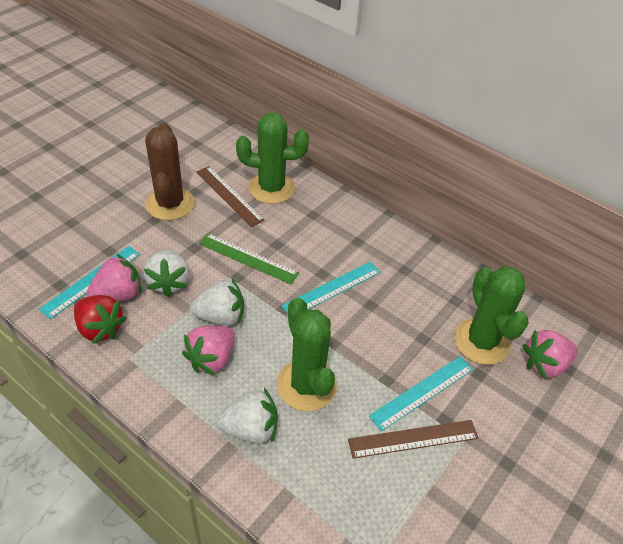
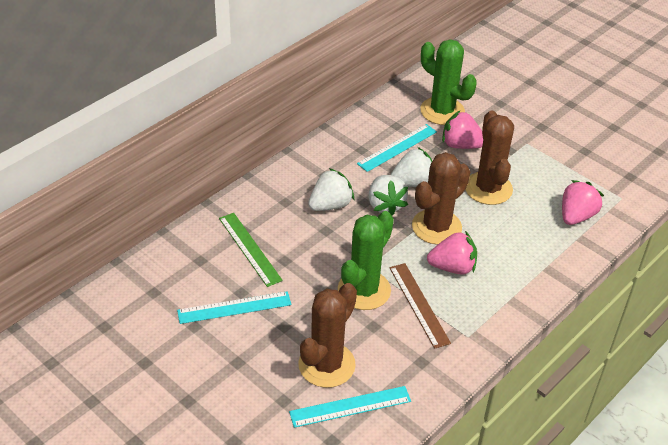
brown cactus: 1 -> 3
brown ruler: 2 -> 1
green cactus: 3 -> 2
red strawberry: 1 -> 0

